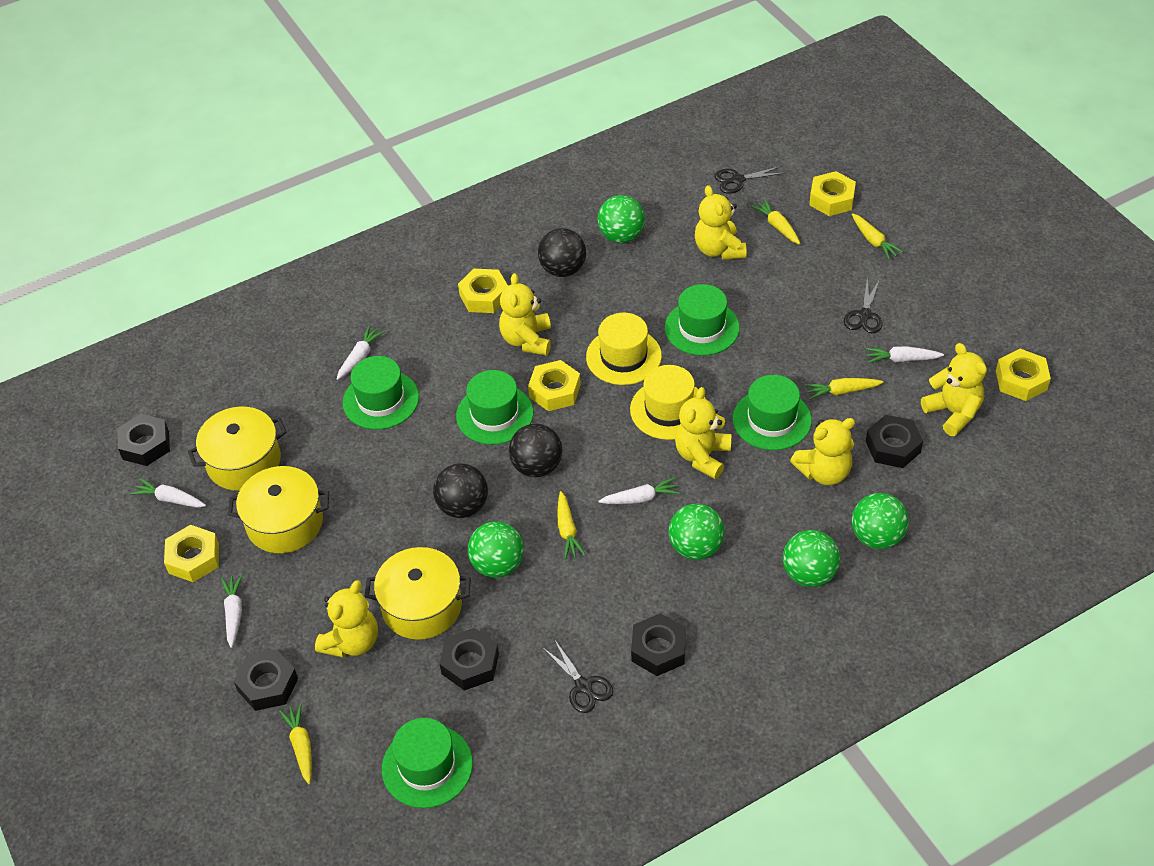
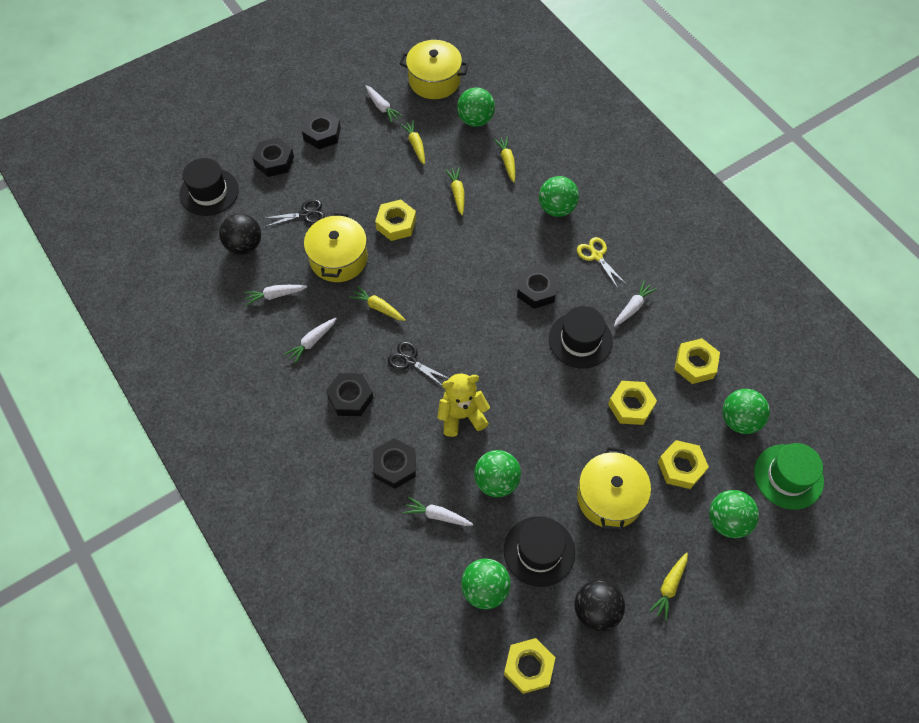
black ball: 3 -> 2
black hat: 0 -> 3
black scissors: 3 -> 2
green ball: 5 -> 6
green hat: 5 -> 1
yellow hat: 2 -> 0
yellow scissors: 0 -> 1
yellow teddy bear: 6 -> 1

